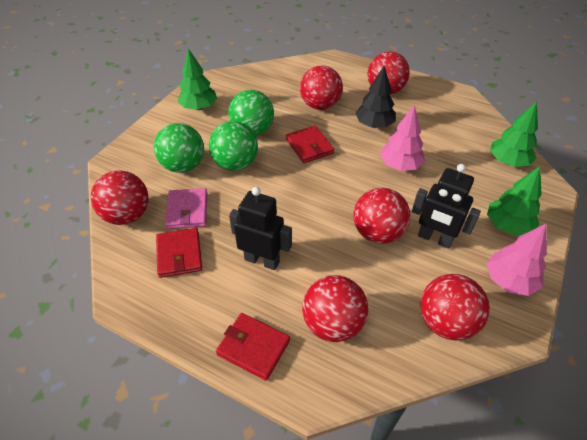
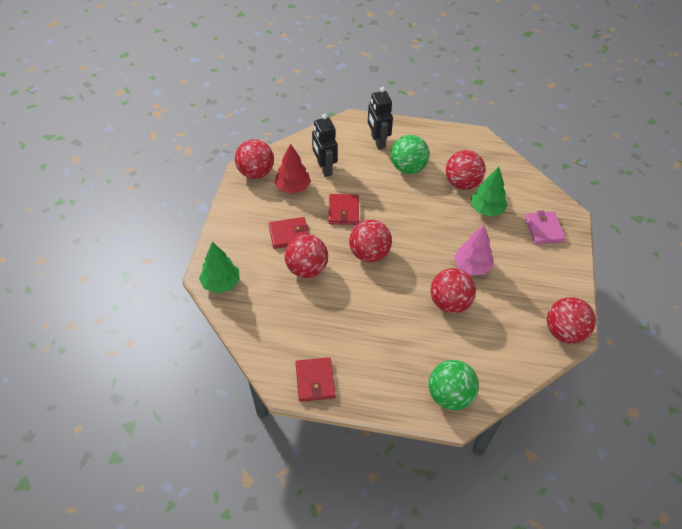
black tree: 1 -> 0
green ball: 3 -> 2
green tree: 3 -> 2
pink tree: 2 -> 1
red tree: 0 -> 1

